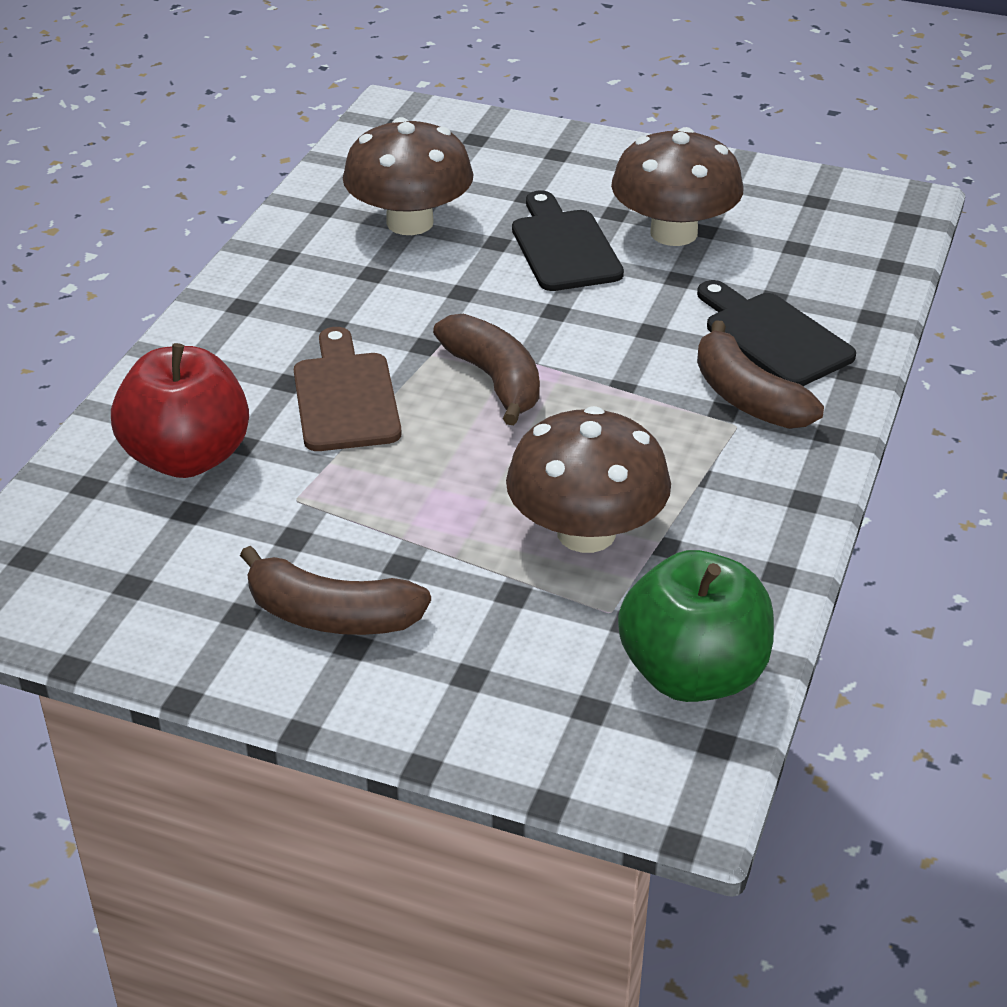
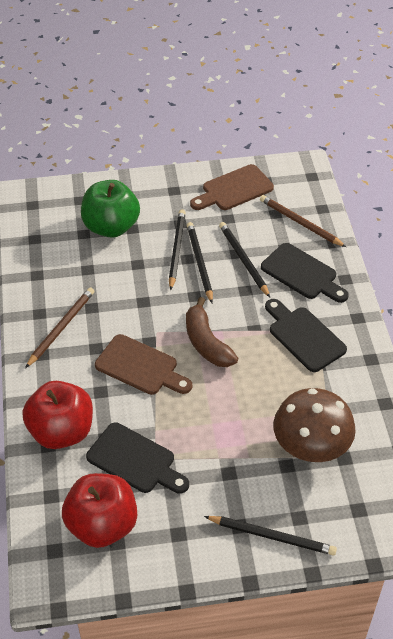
black cutting board: 2 -> 3
black pencil: 0 -> 4
brown banana: 3 -> 1
brown cutting board: 1 -> 2
brown mushroom: 3 -> 1
brown pencil: 0 -> 2
red apple: 1 -> 2

